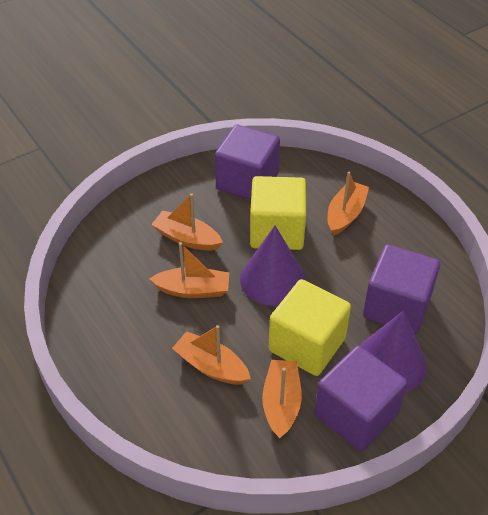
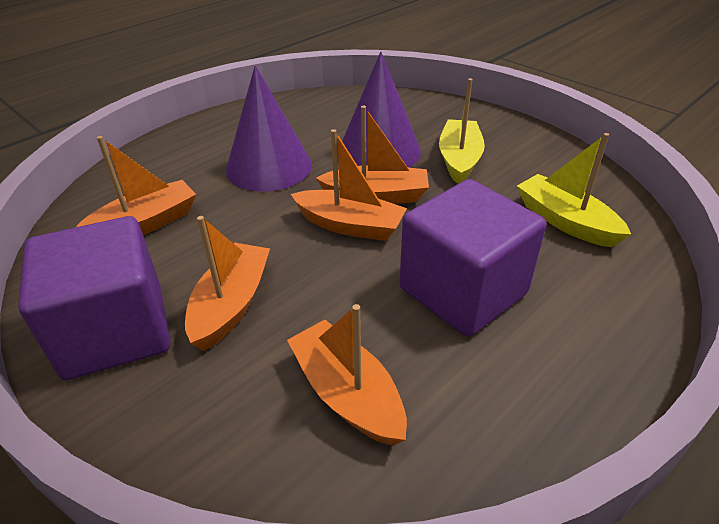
purple cube: 3 -> 2
yellow boat: 0 -> 2
yellow cube: 2 -> 0

